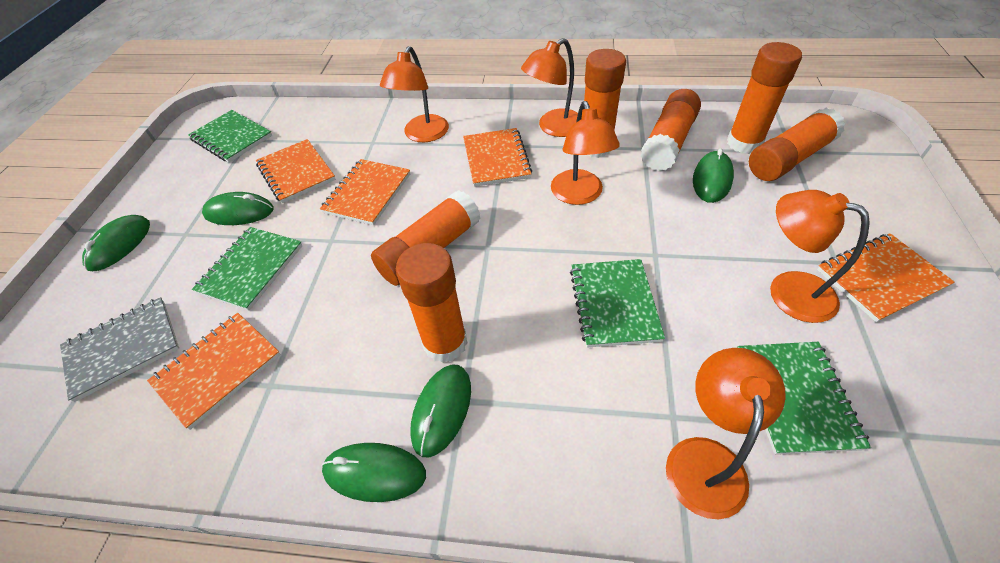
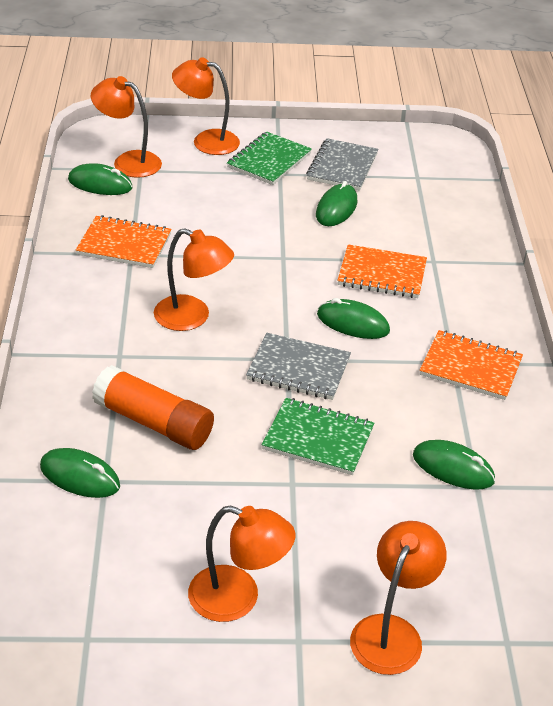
green notebook: 4 -> 2
grey notebook: 1 -> 2
orange glue stick: 6 -> 1
orange notebook: 5 -> 3

